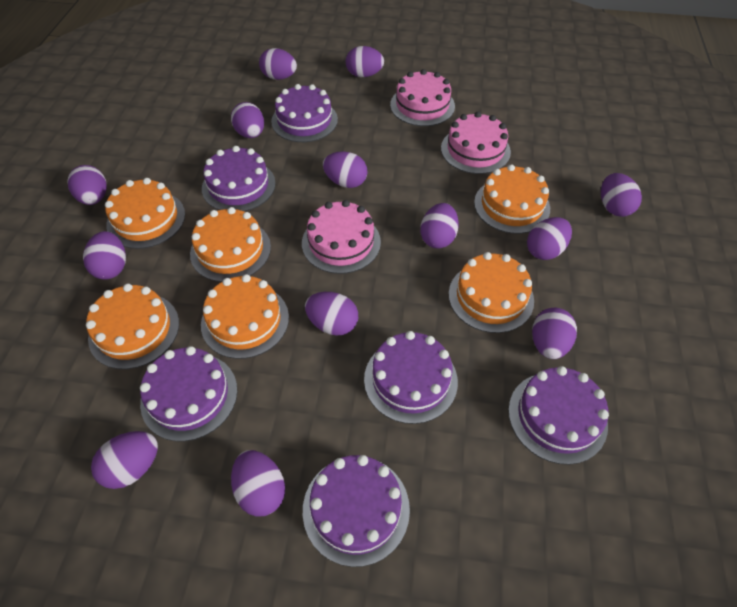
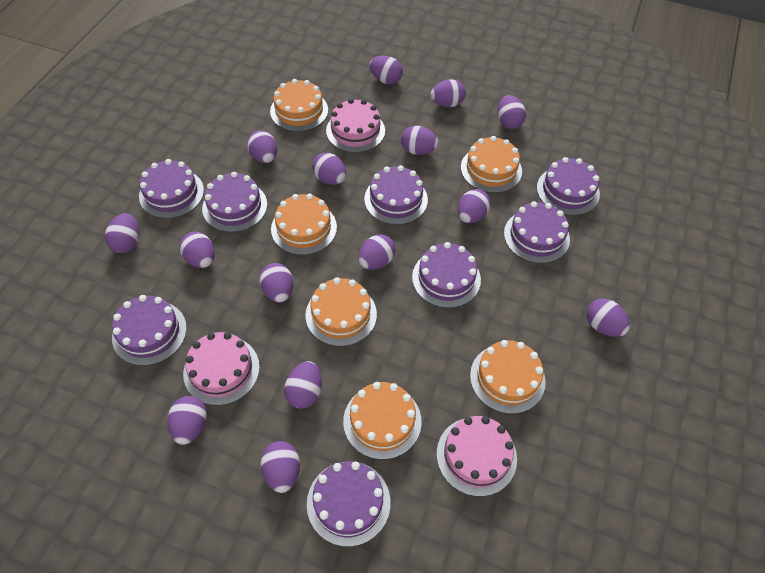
purple cake: 6 -> 8
purple egg: 13 -> 15

